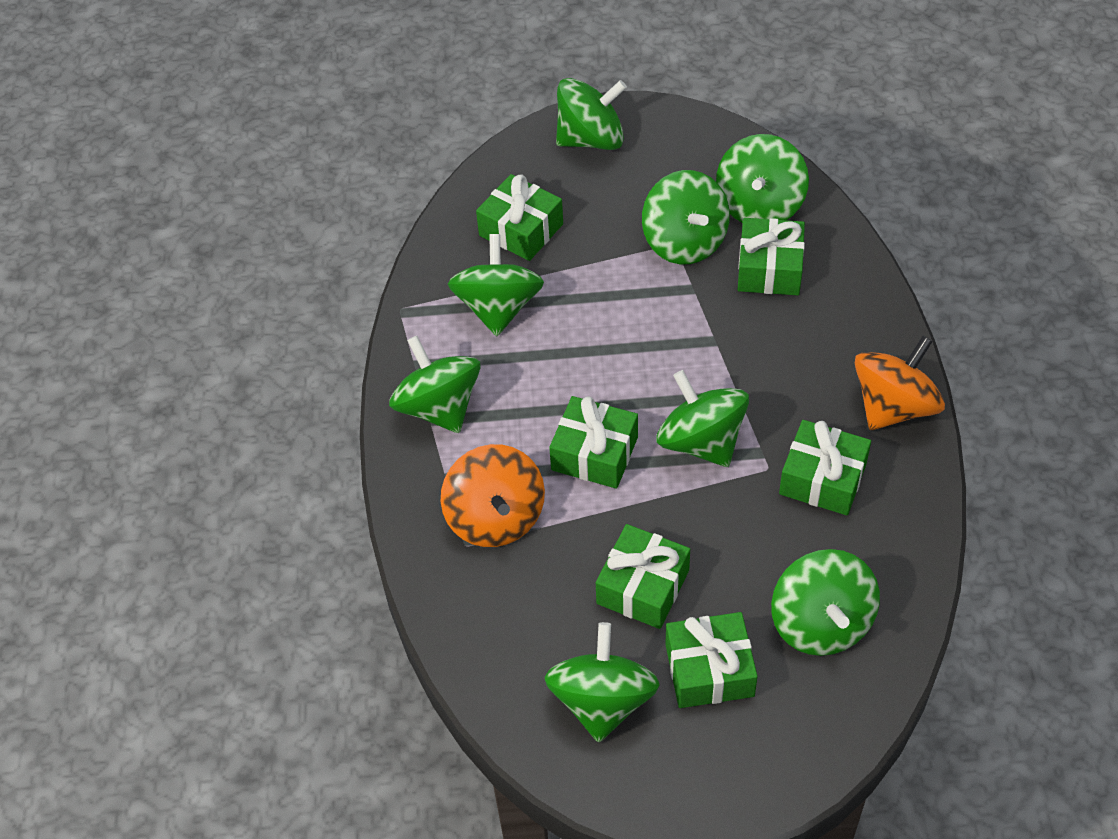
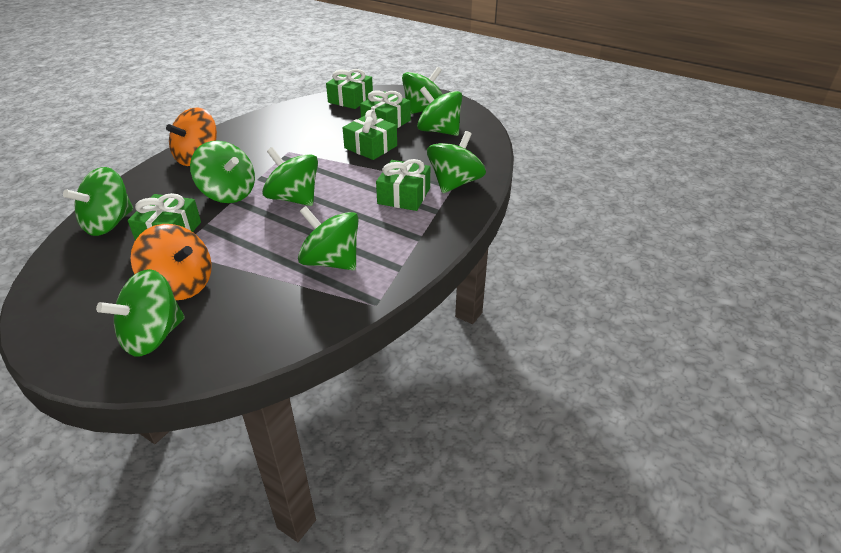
green gift: 6 -> 5

